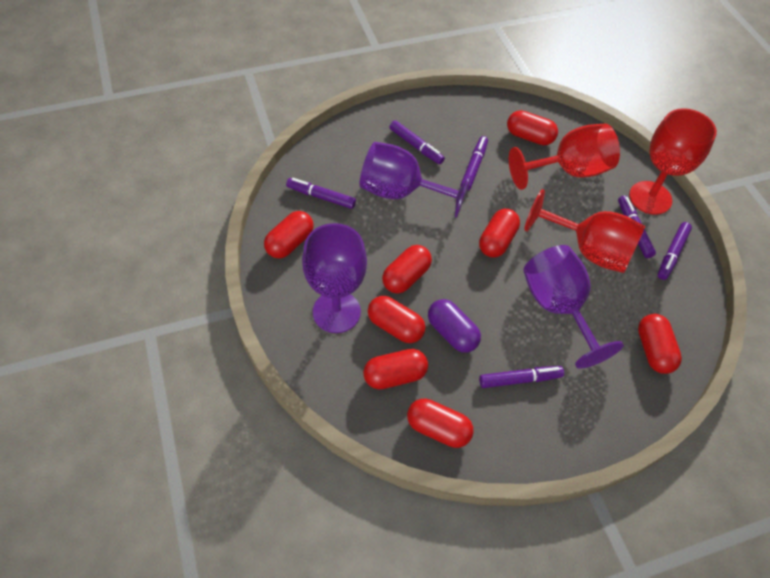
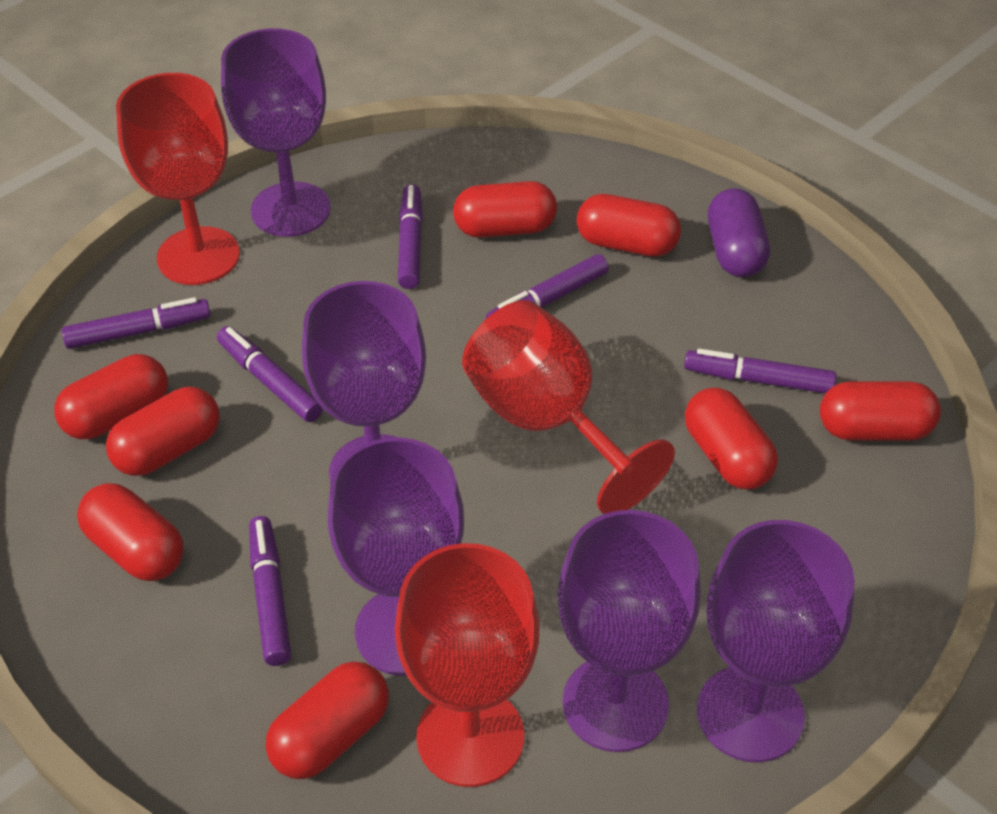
purple goblet: 3 -> 5

